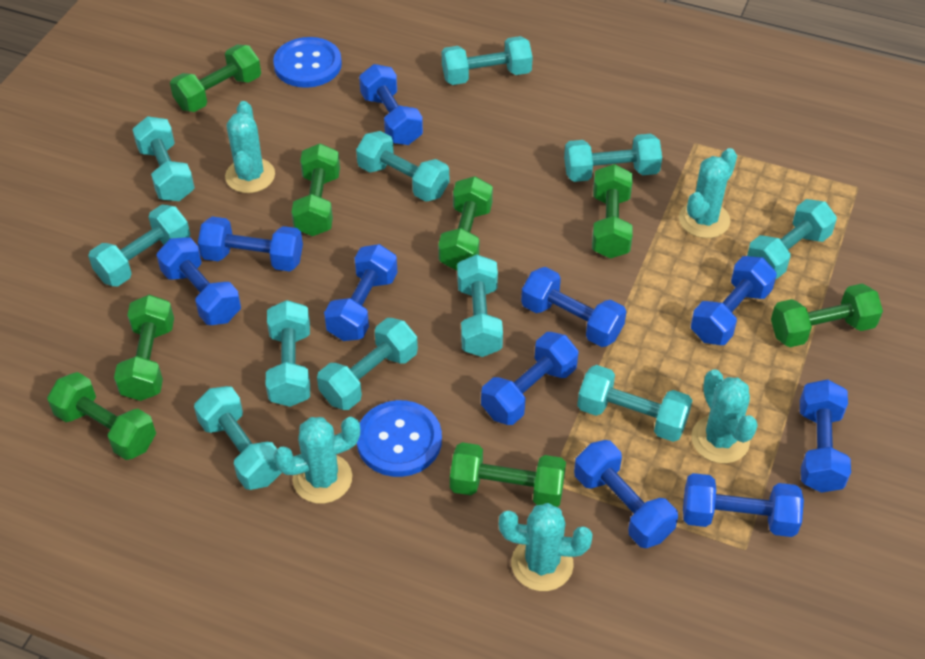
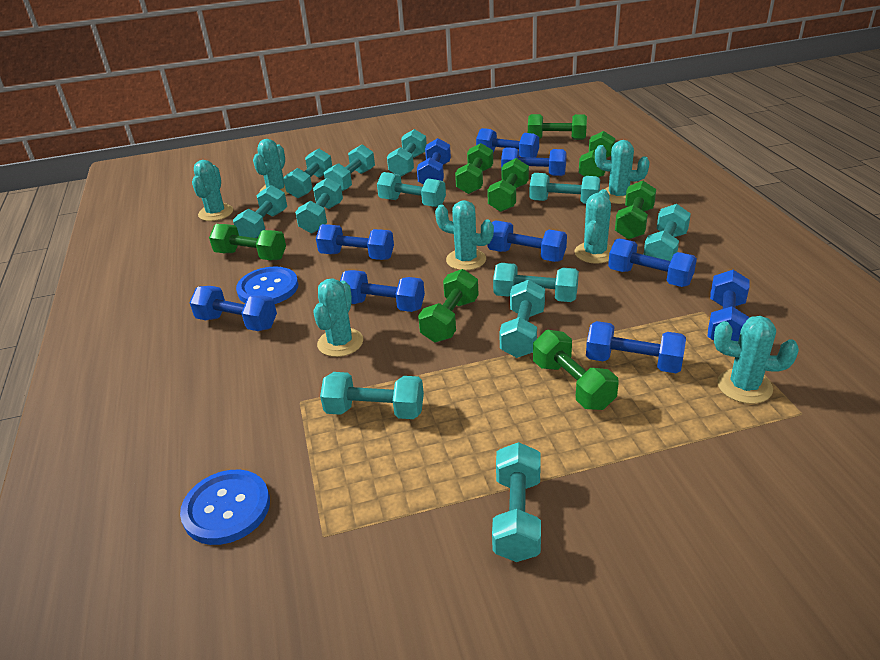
turquoise cactus: 5 -> 7
turquoise dumbbell: 11 -> 12

